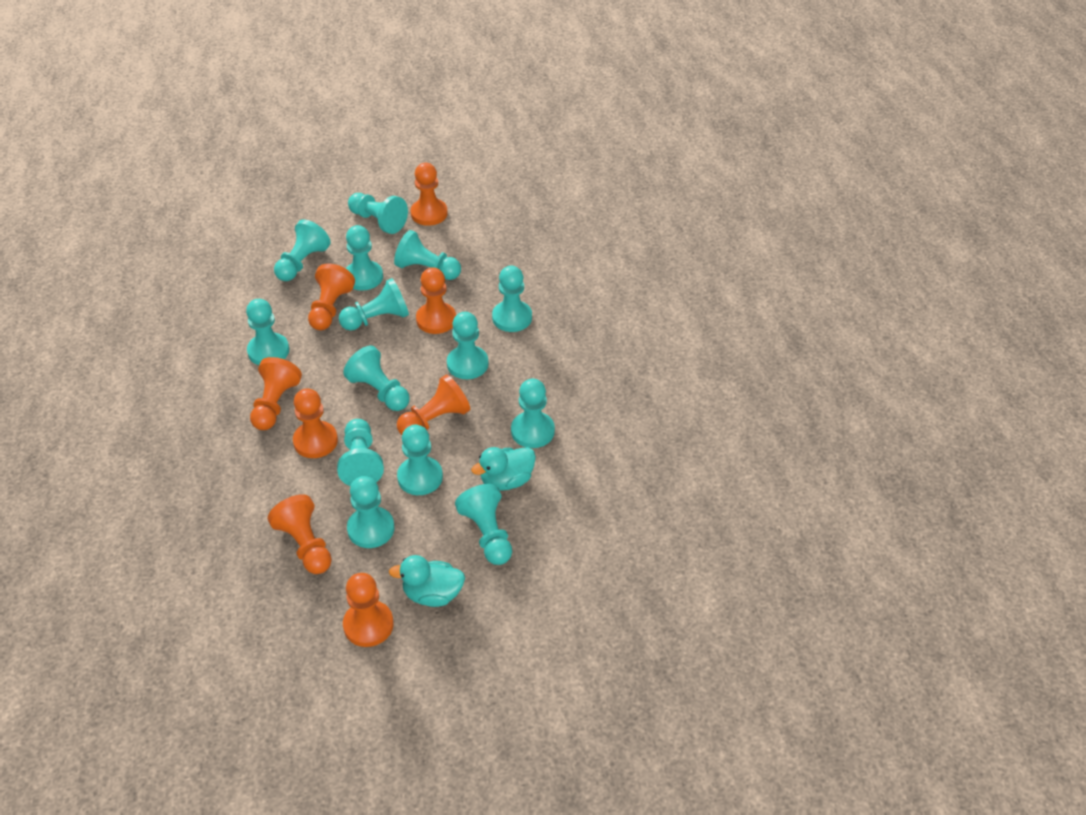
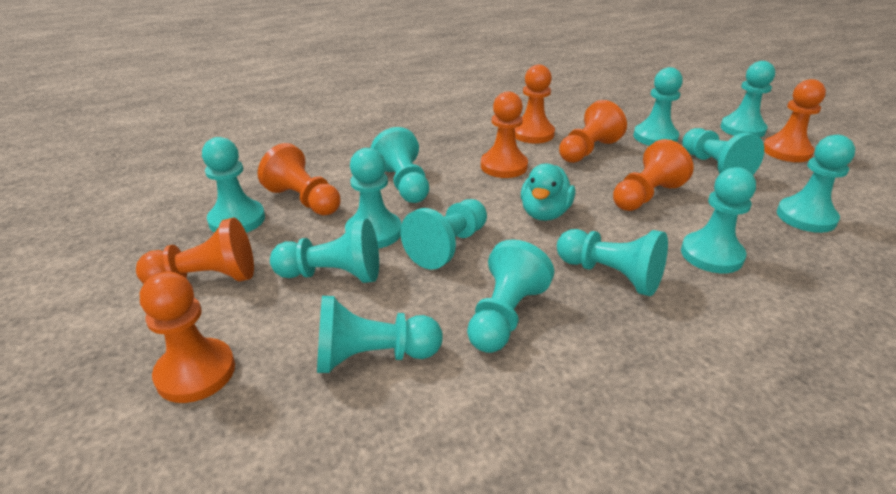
turquoise duck: 2 -> 1
turquoise pawn: 14 -> 13

